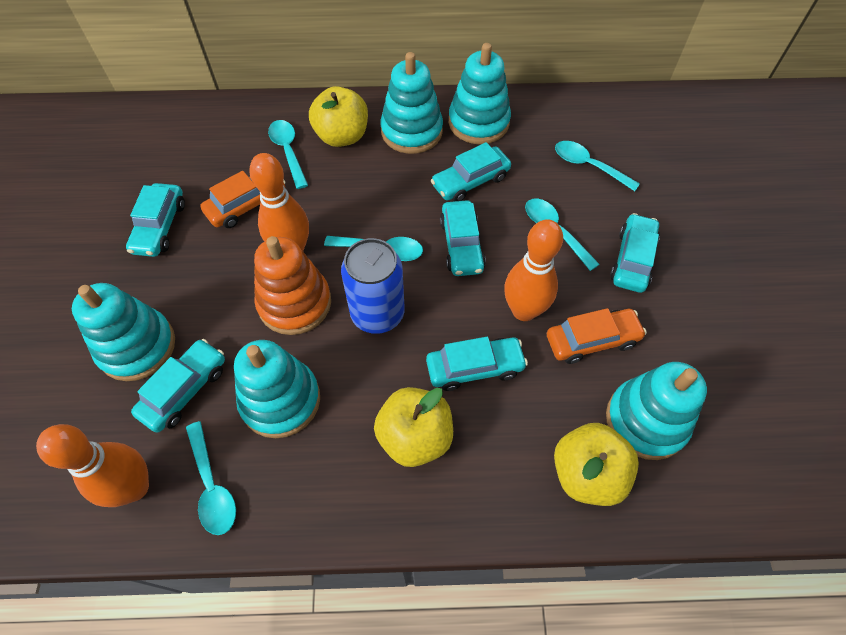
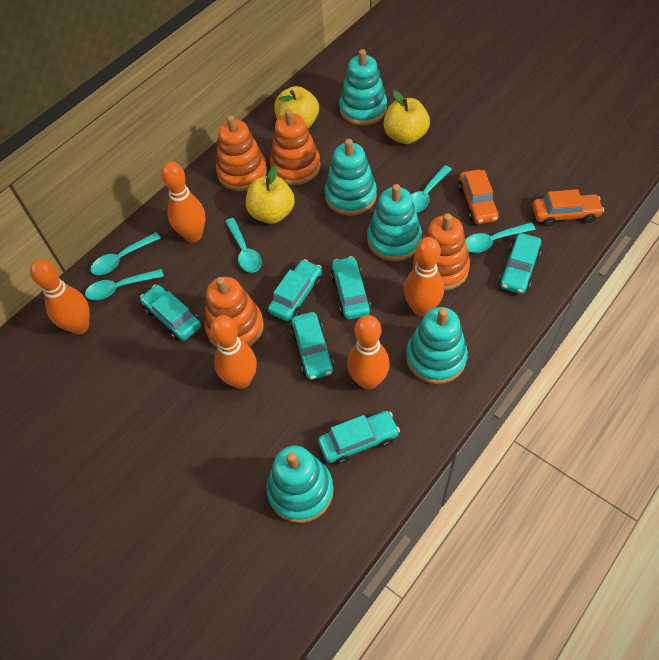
blue can: 1 -> 0
orange bowling pin: 3 -> 5
orange stacking toy: 1 -> 4

